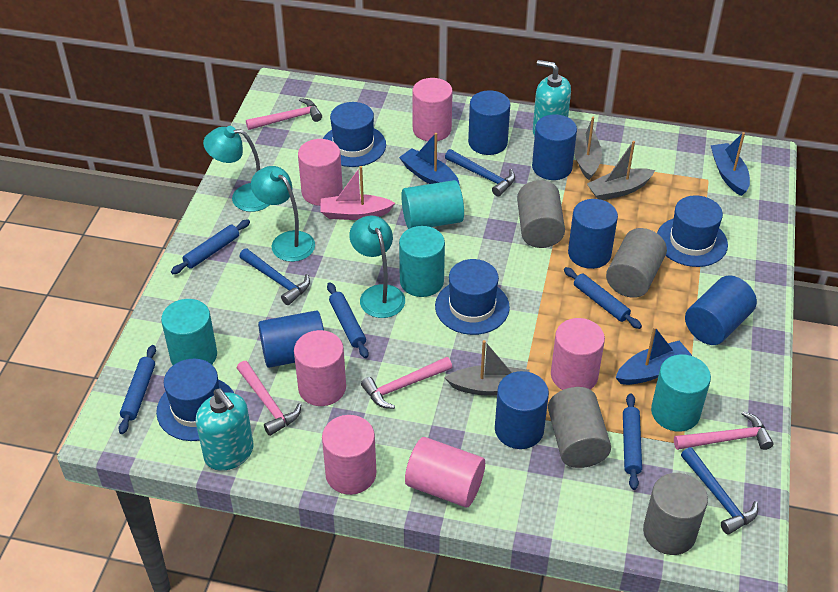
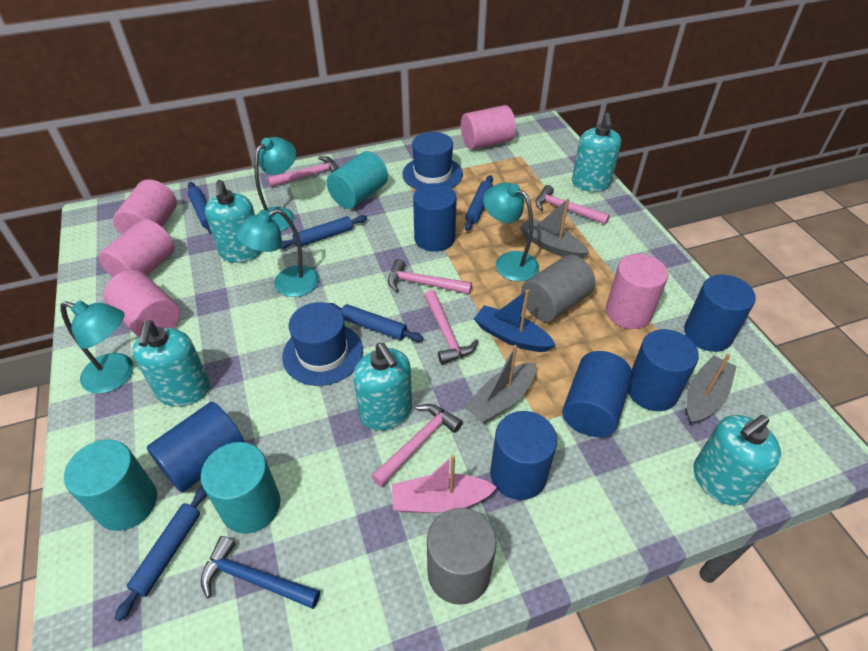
blue boat: 3 -> 1
blue hammer: 3 -> 1
blue hat: 4 -> 2
grey cylinder: 4 -> 2
pink cylinder: 6 -> 5
pink hammer: 4 -> 5
turquoise cylinder: 4 -> 3
turquoise lamp: 3 -> 4
turquoise soap dispenser: 2 -> 5

